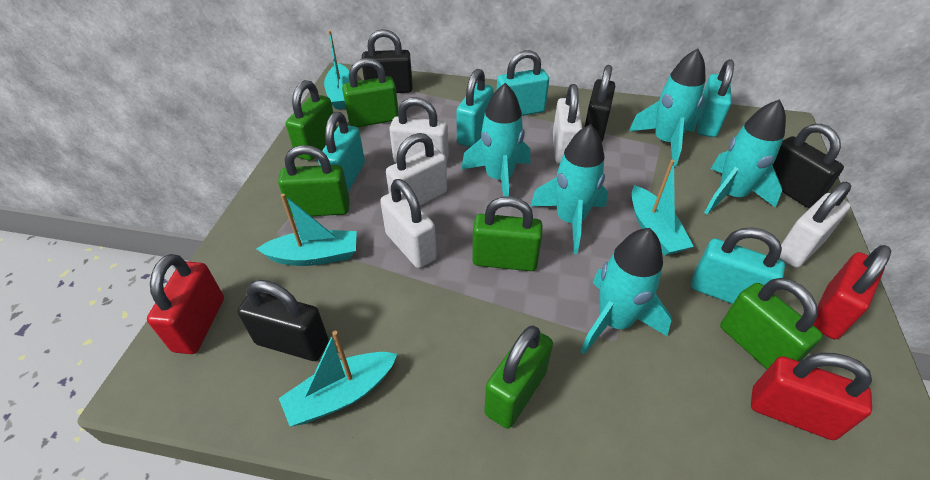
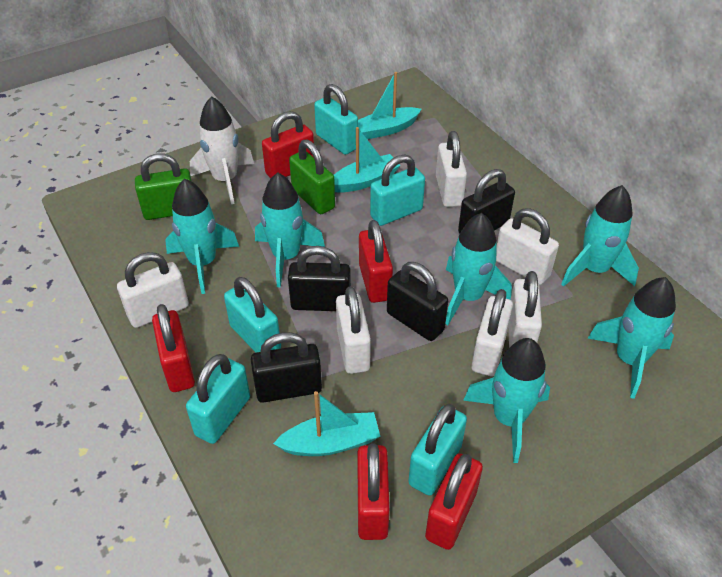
green padlock: 6 -> 2
red padlock: 3 -> 5
turquoise boat: 4 -> 3
turquoise rocket: 5 -> 6
white padlock: 5 -> 6
white rocket: 0 -> 1

